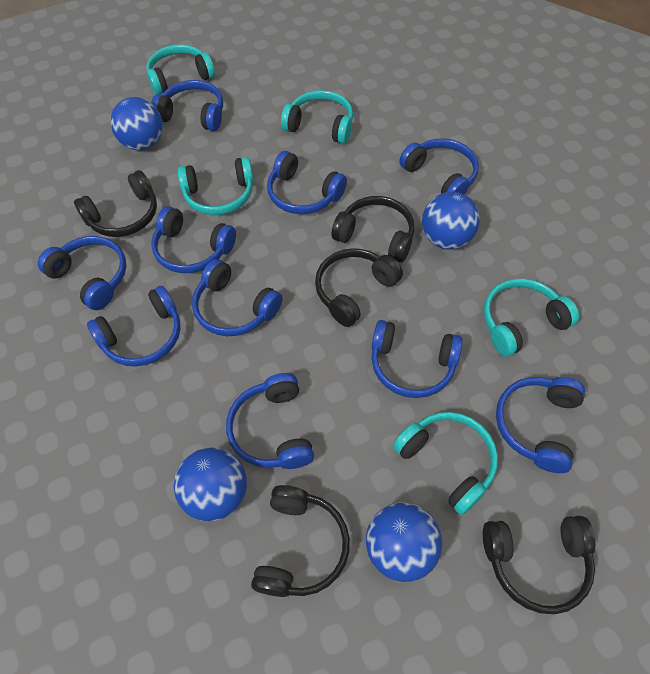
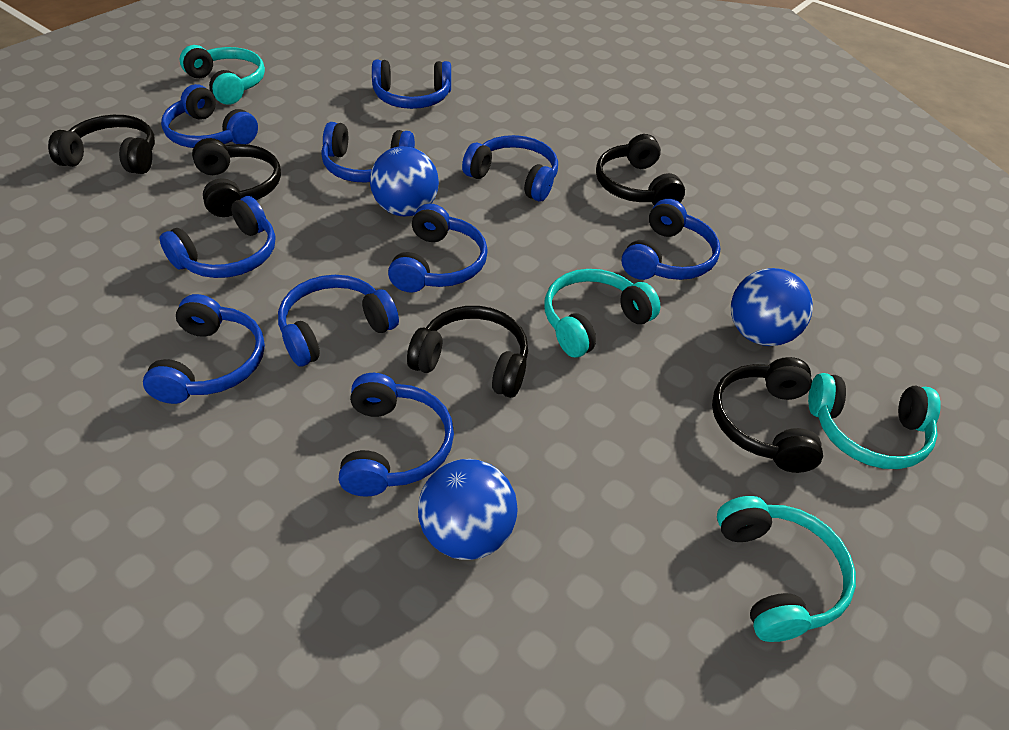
blue ball: 4 -> 3
turquoise headphones: 5 -> 4

